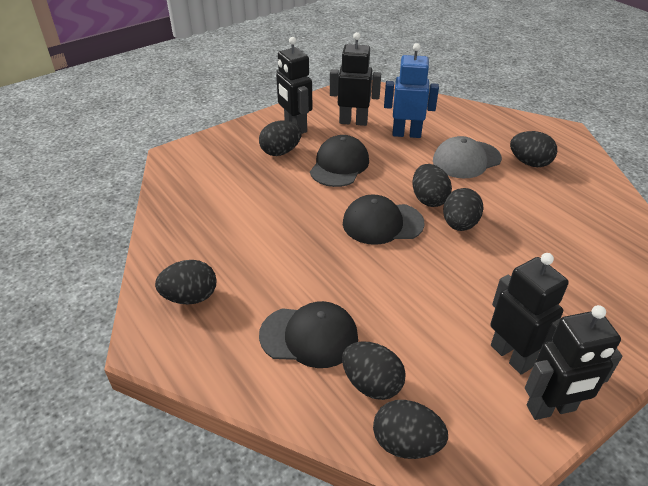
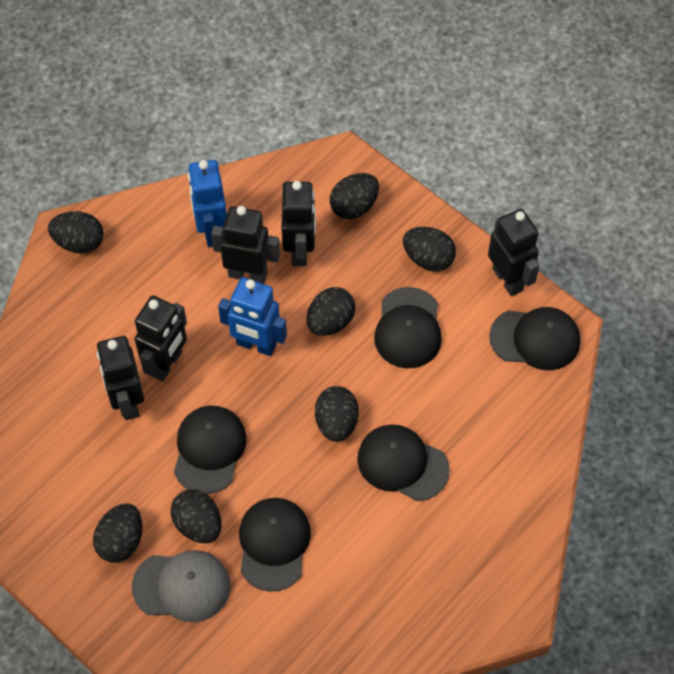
black cap: 3 -> 5
black robot: 4 -> 5
blue robot: 1 -> 2

